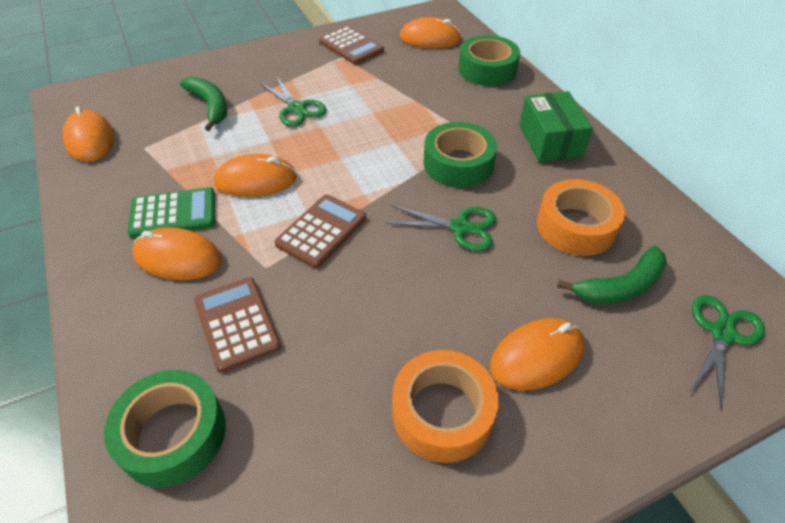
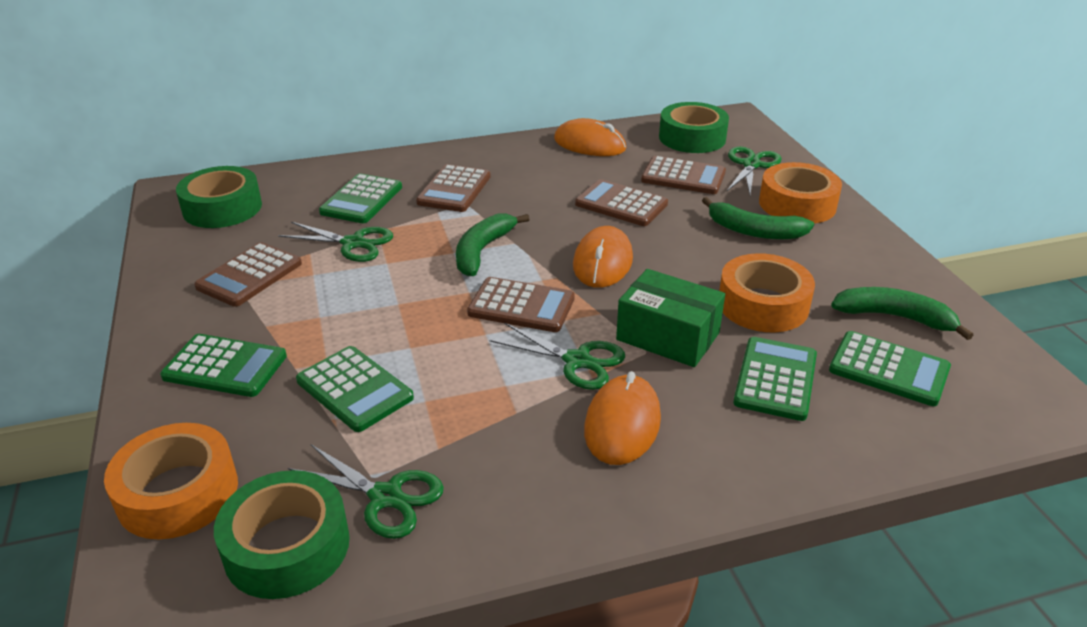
brown calculator: 3 -> 5
green banana: 2 -> 3
green calculator: 1 -> 5
green scissors: 3 -> 4
orange mouse: 5 -> 3
orange tape: 2 -> 3

